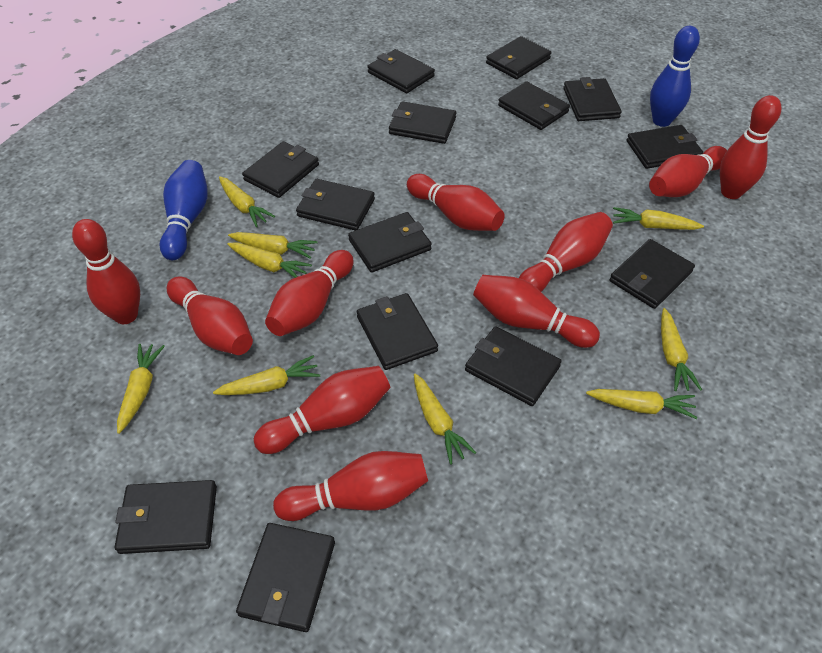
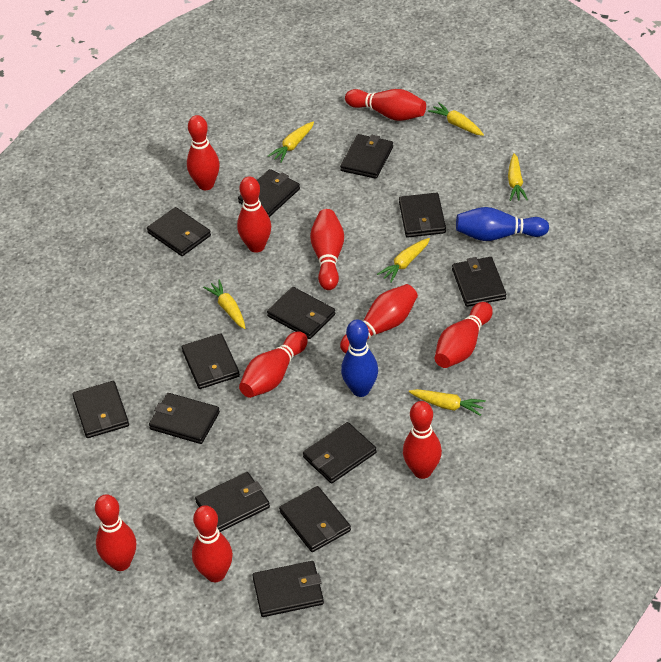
black wallet: 14 -> 13
yellow carrot: 9 -> 6

